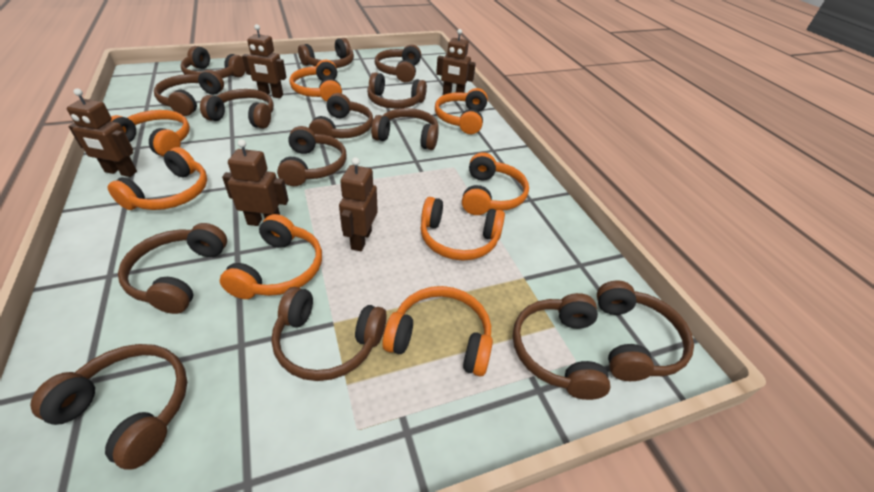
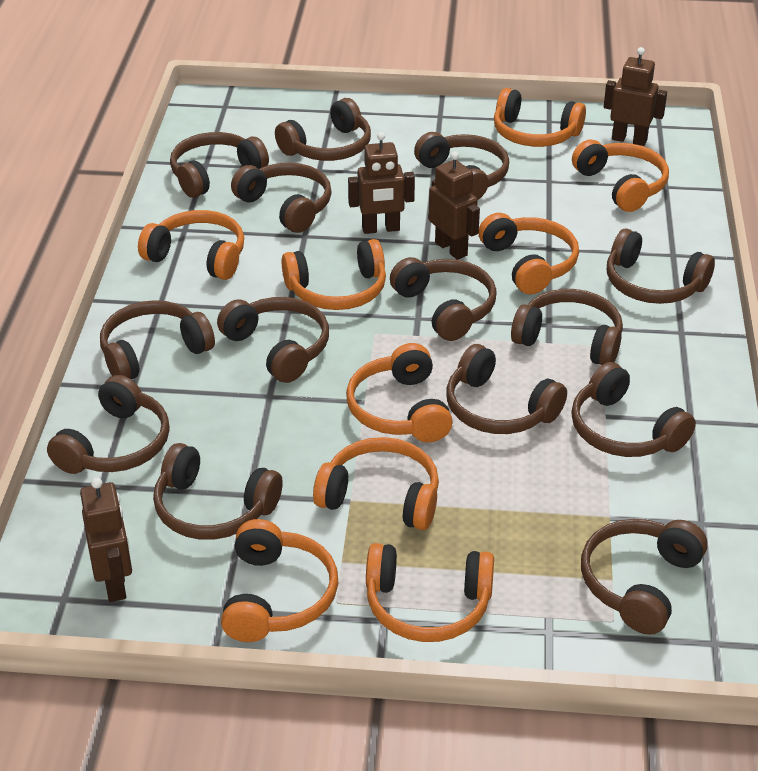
brown robot: 5 -> 4
orange headphones: 8 -> 9

